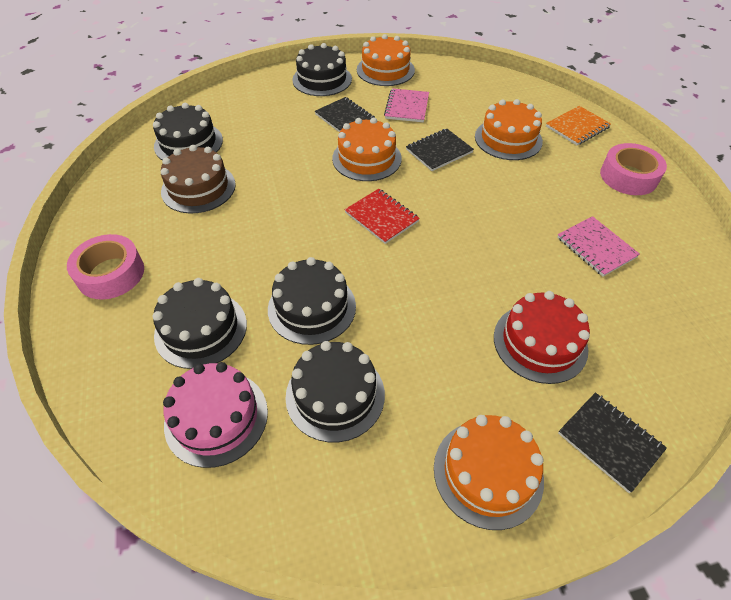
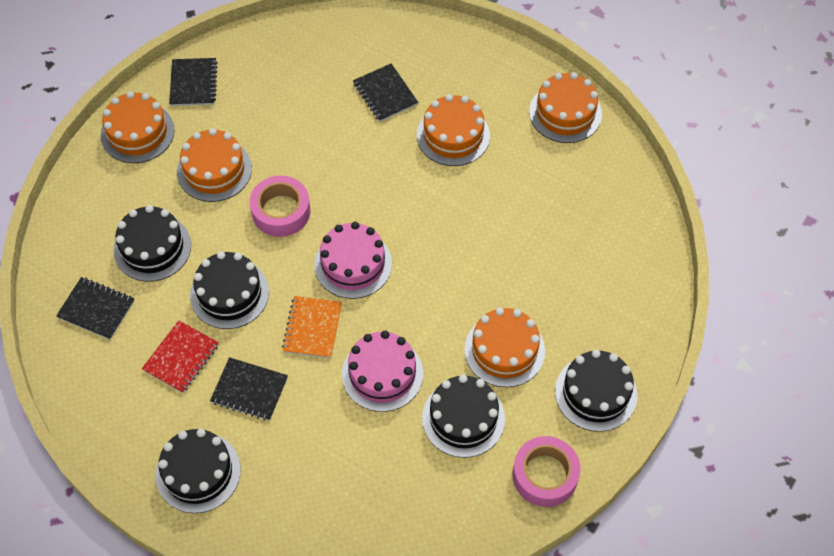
black notebook: 3 -> 4
brown cake: 1 -> 0
orange cake: 4 -> 5
pink cake: 1 -> 2
pink notebook: 2 -> 0
red cake: 1 -> 0

